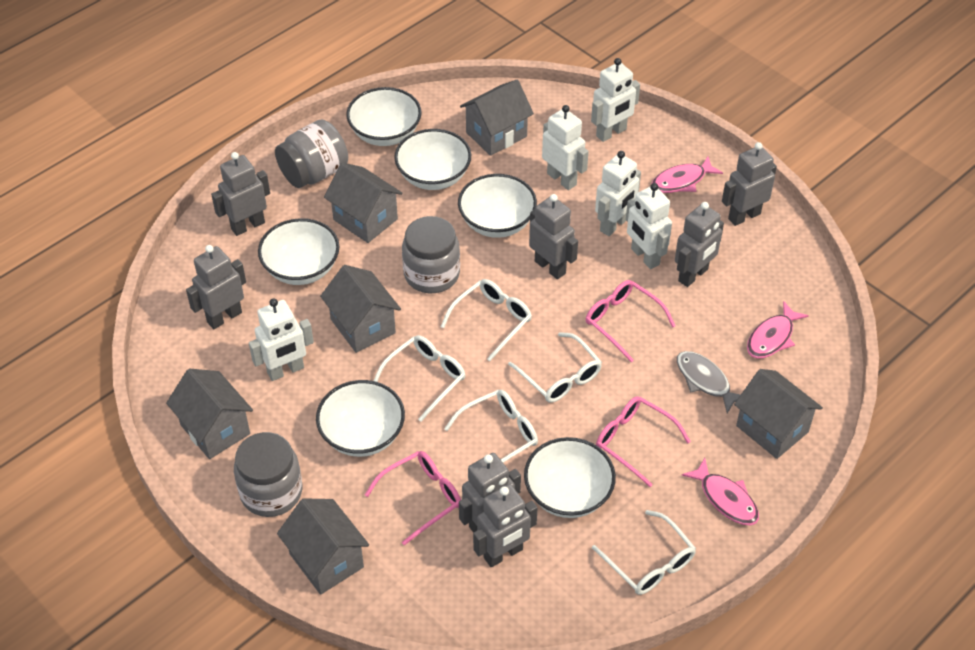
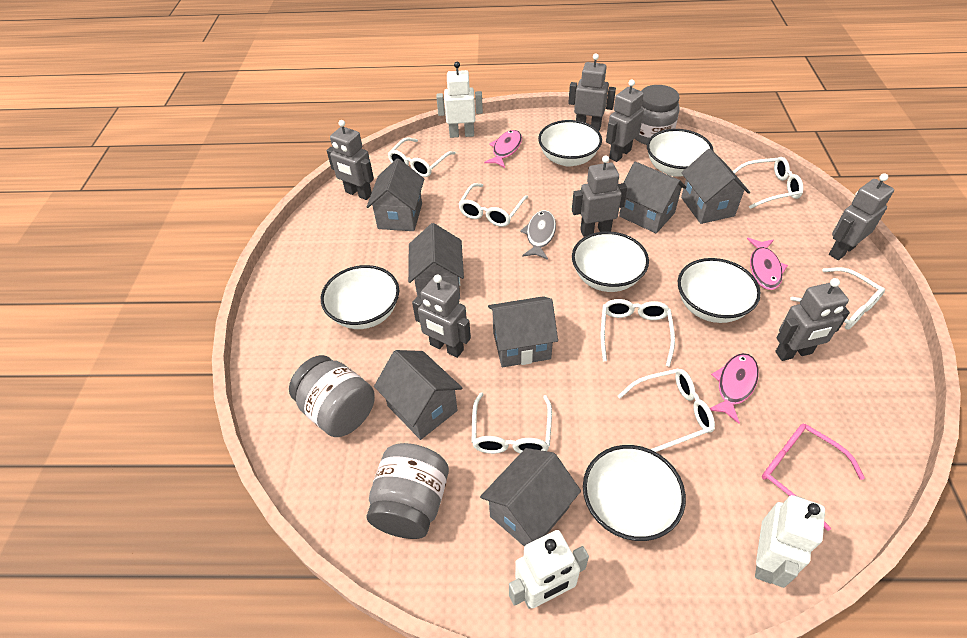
grey house: 6 -> 7
pink glasses: 3 -> 1
white glasses: 5 -> 7
white robot: 5 -> 3

